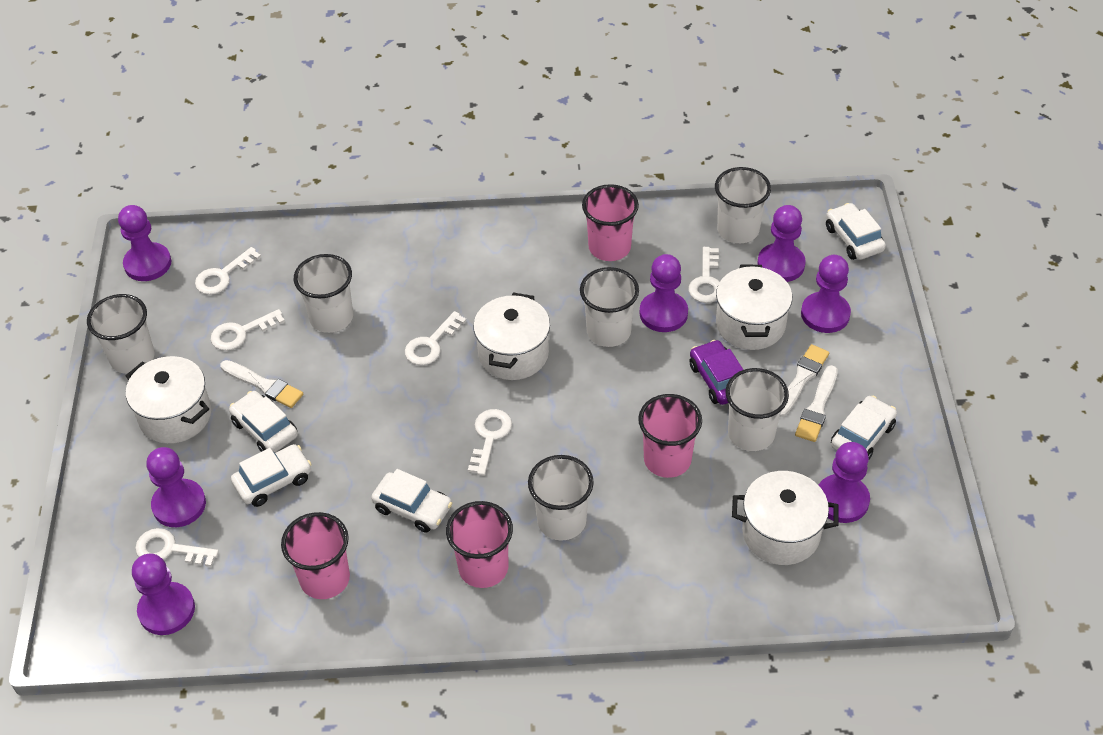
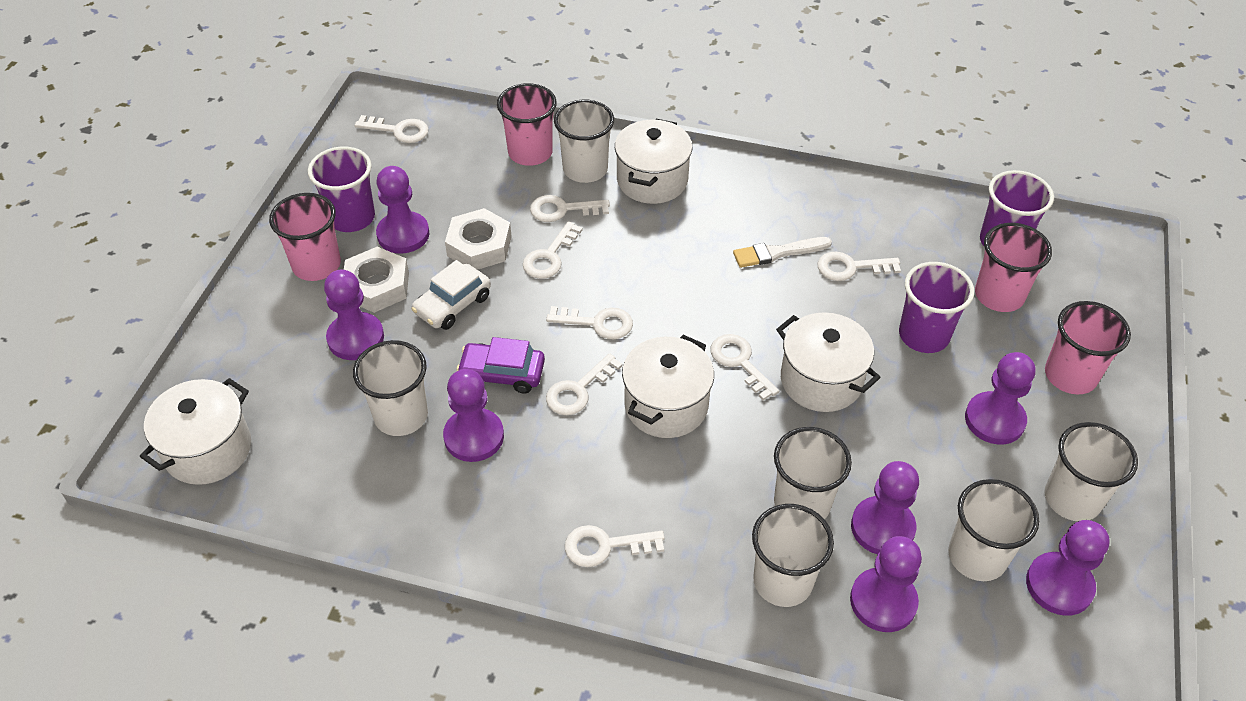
purple cup: 0 -> 3
white brush: 3 -> 1
white car: 5 -> 1
white key: 6 -> 8
white nut: 0 -> 2

